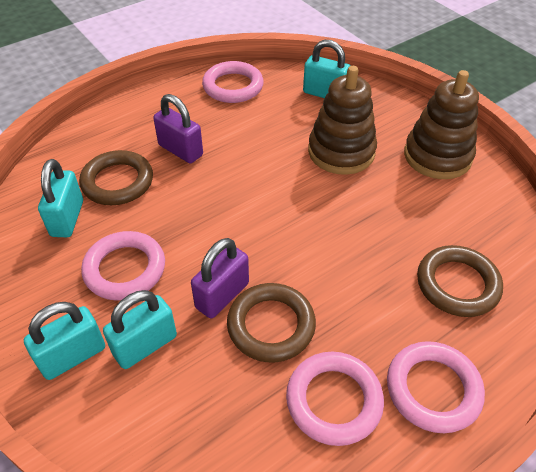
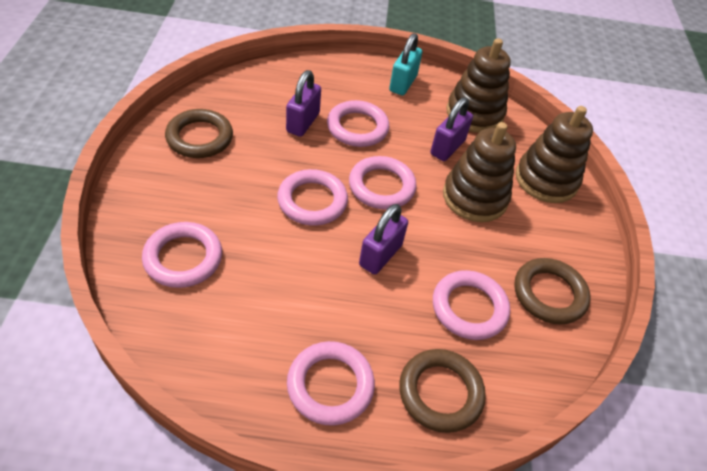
brown stacking toy: 2 -> 3
pink ring: 4 -> 6
purple padlock: 2 -> 3
turquoise padlock: 4 -> 1

